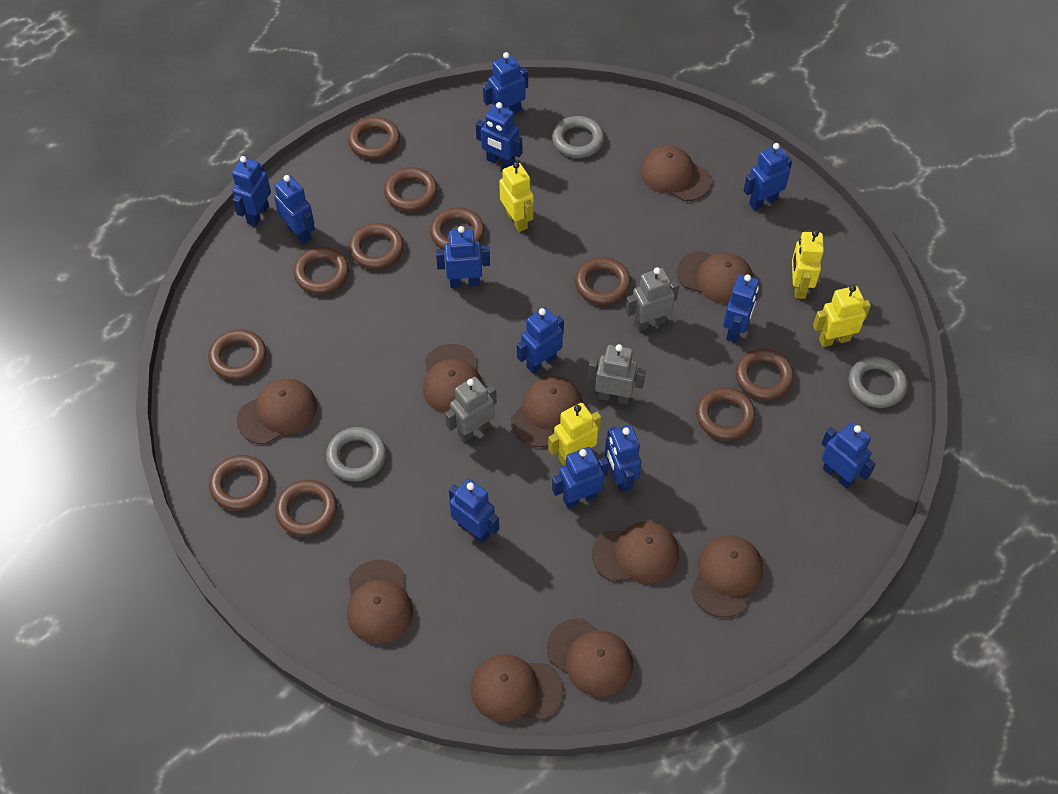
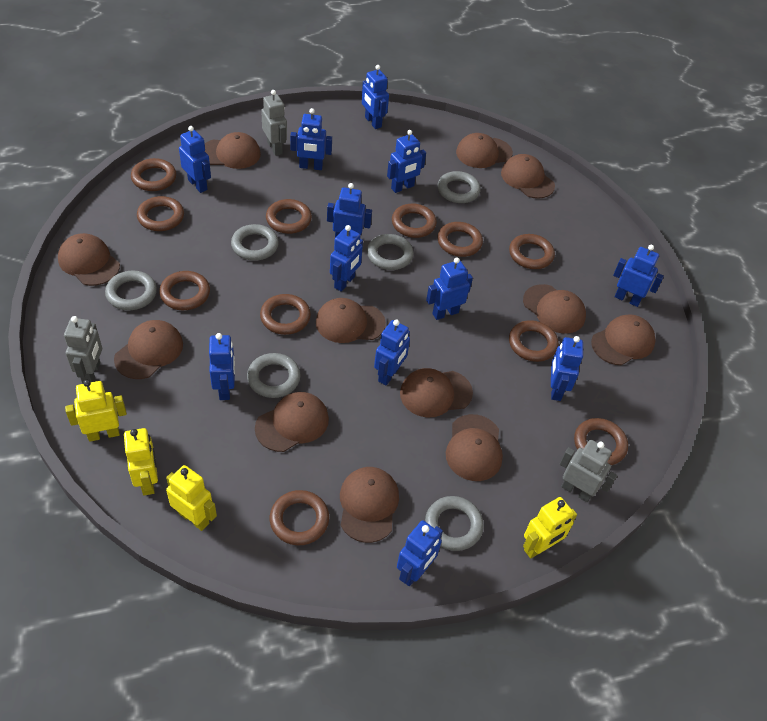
brown cap: 10 -> 12
grey ring: 3 -> 6

